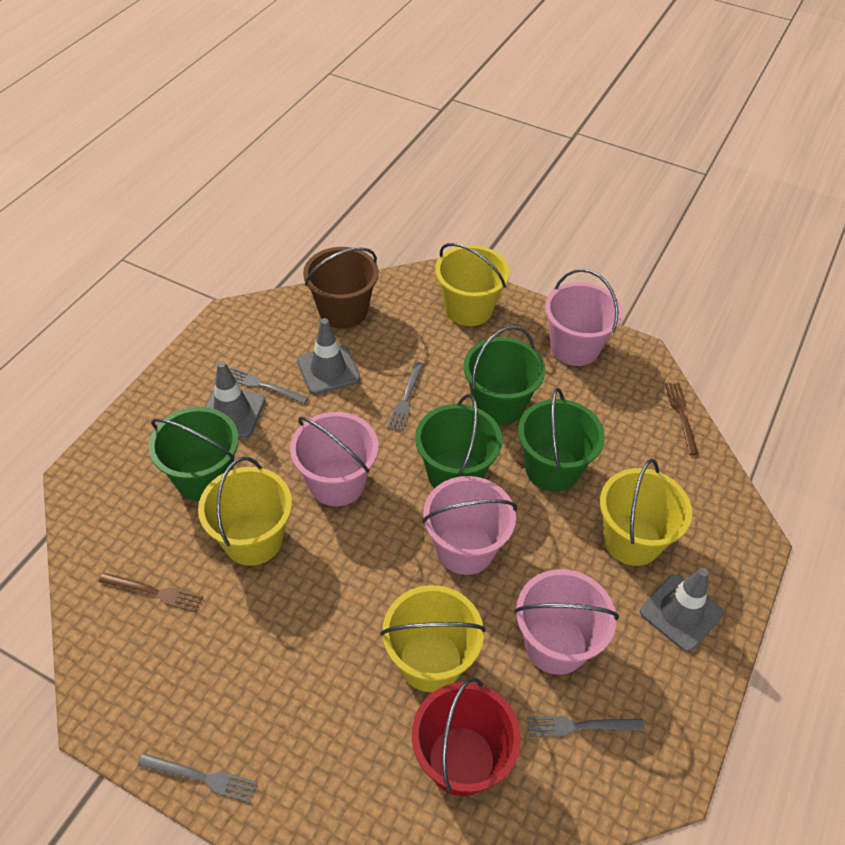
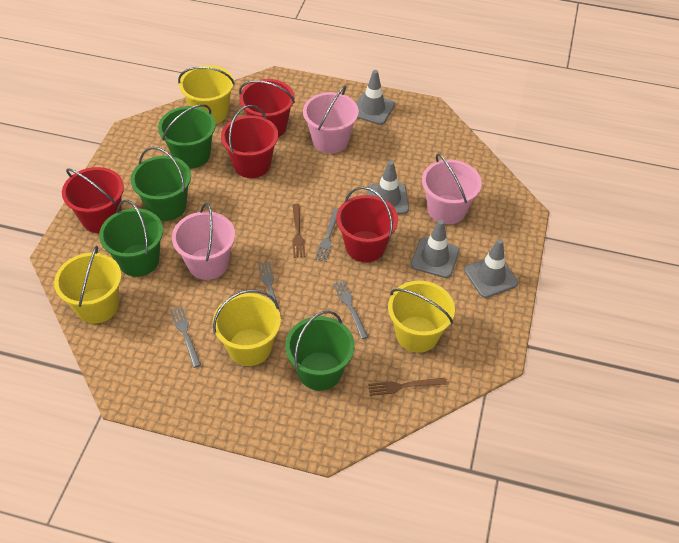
brown bucket: 1 -> 0
grey traffic cone: 3 -> 4
pink bucket: 4 -> 3
red bucket: 1 -> 4

